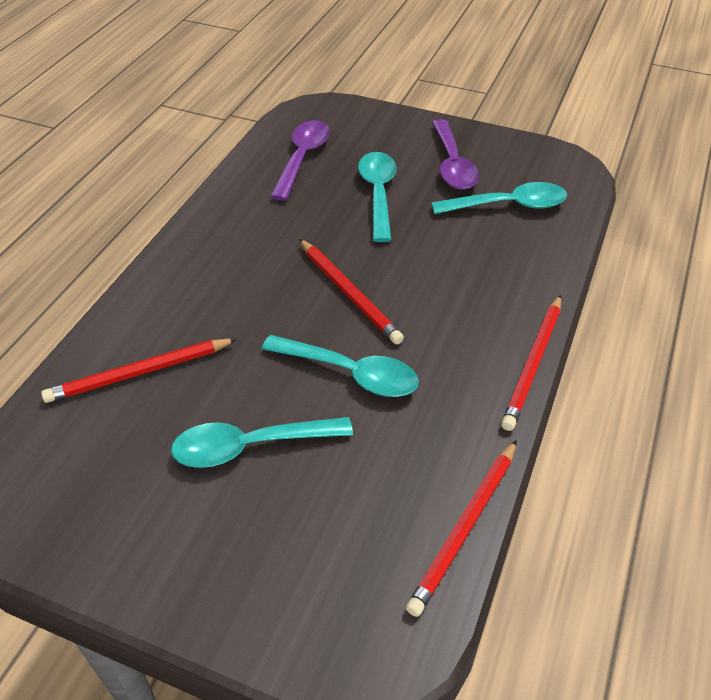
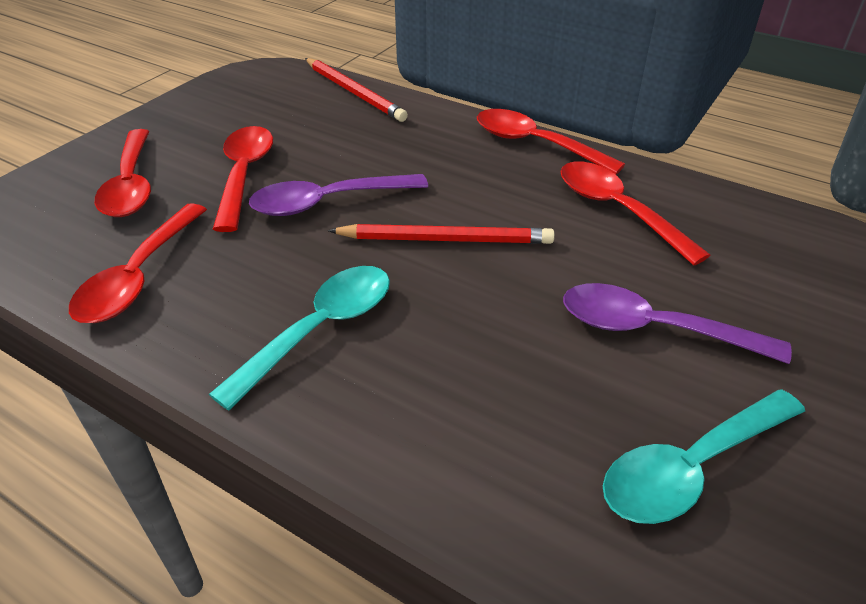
red pencil: 4 -> 2
red spoon: 0 -> 5
turquoise spoon: 4 -> 2

